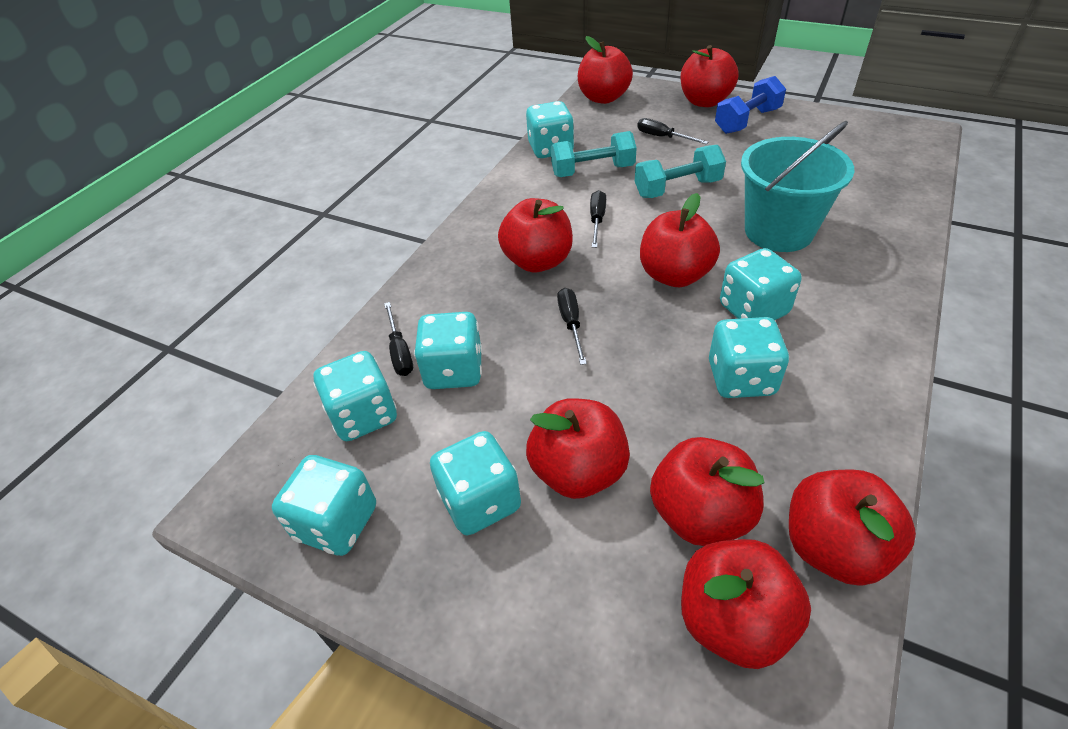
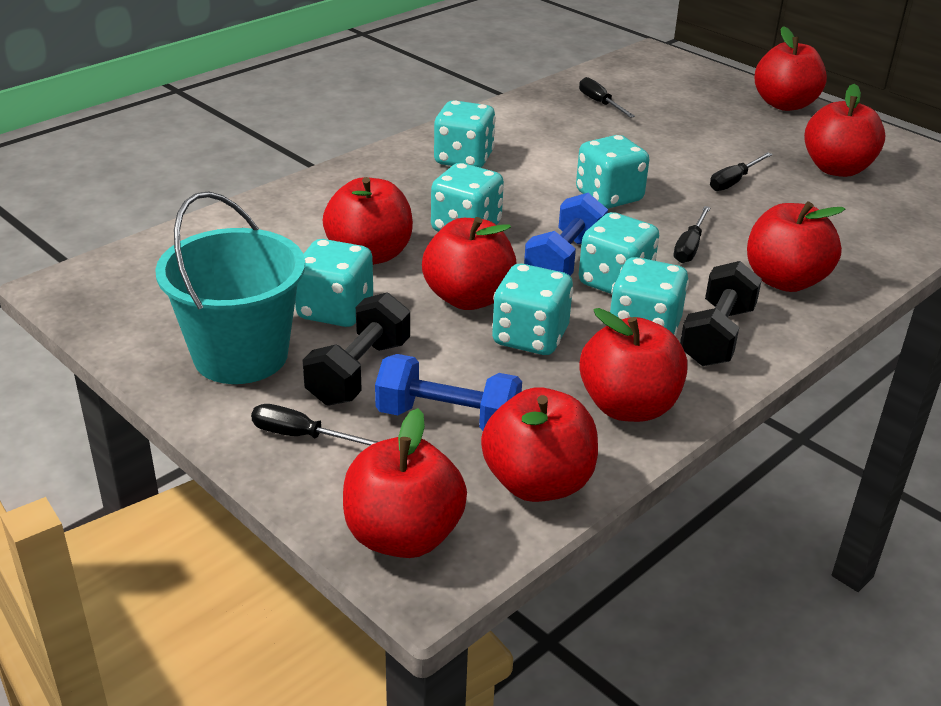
black dumbbell: 0 -> 2
blue dumbbell: 1 -> 2
turquoise dumbbell: 2 -> 0

